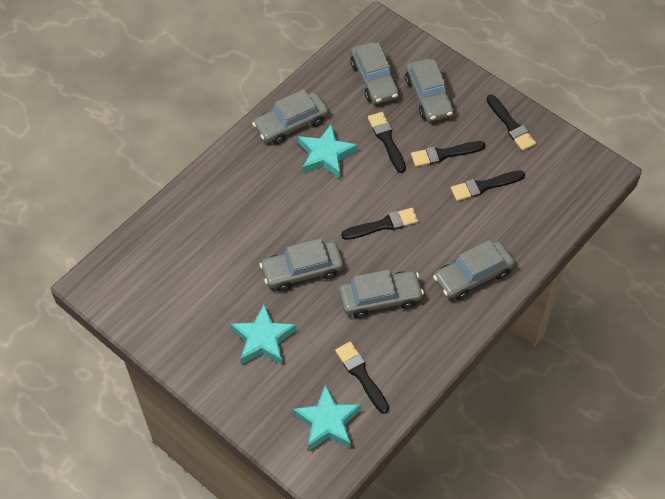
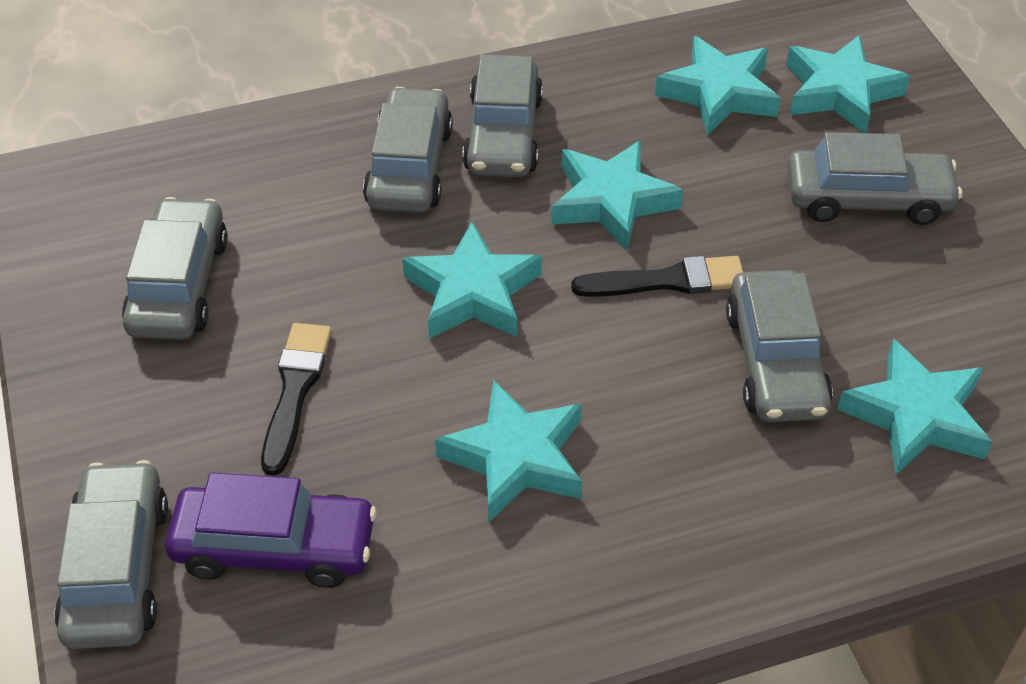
black brush: 6 -> 2
purple car: 0 -> 1
turquoise star: 3 -> 6

